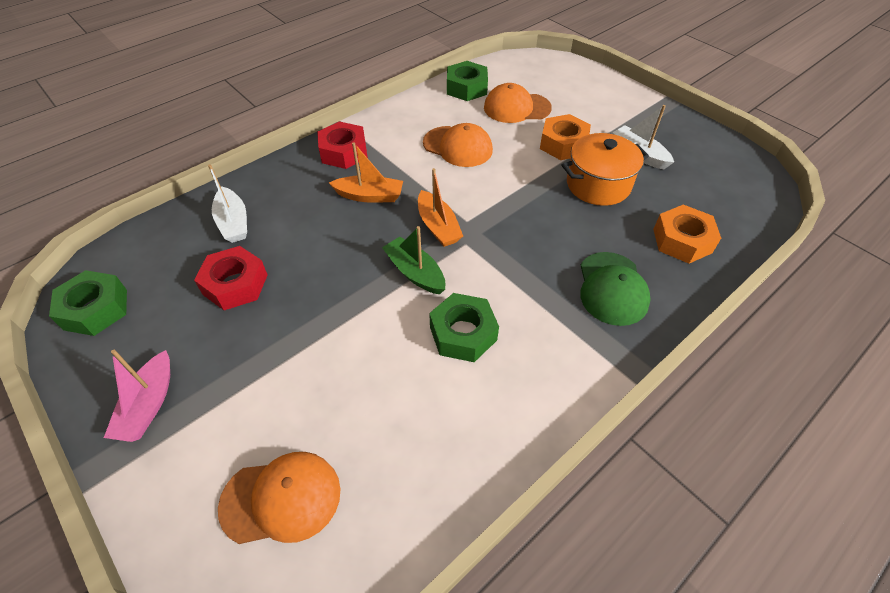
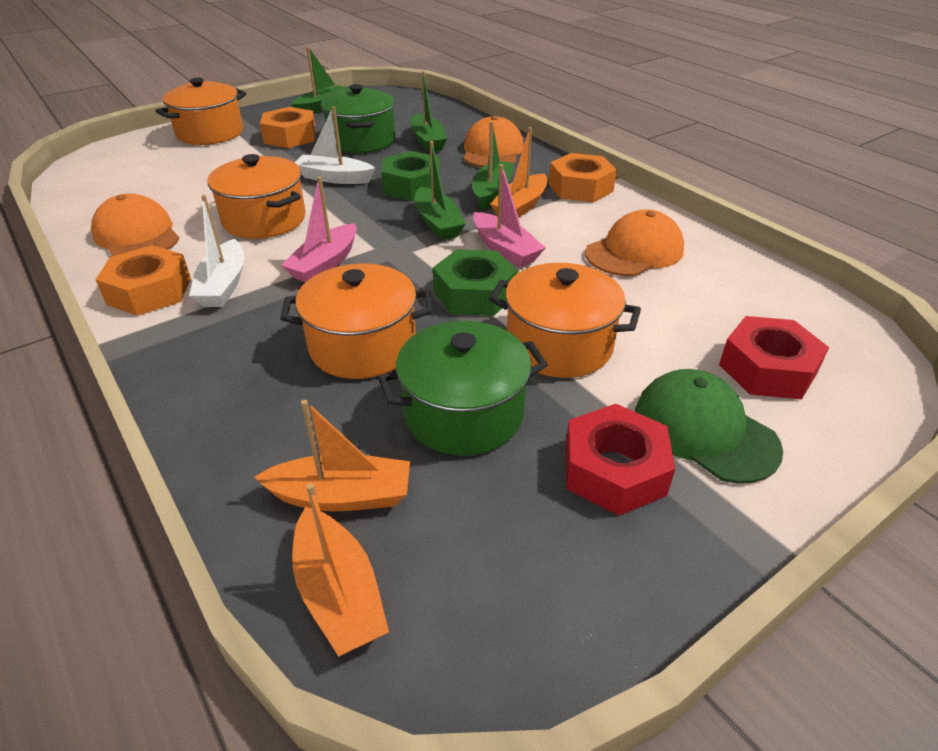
green boat: 1 -> 4
green nut: 3 -> 2
green pot: 0 -> 2
orange boat: 2 -> 3
orange nut: 2 -> 3
orange pot: 1 -> 4
pink boat: 1 -> 2

